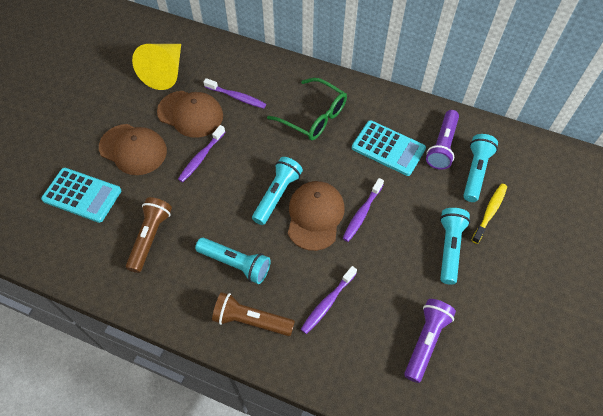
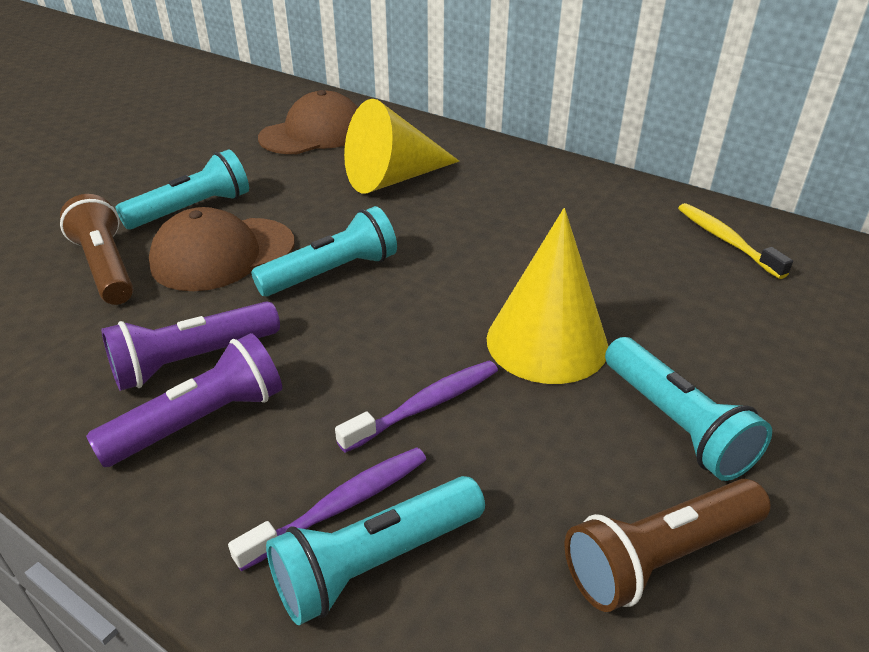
brown cap: 3 -> 2
green glasses: 1 -> 0
purple toothbrush: 4 -> 2
turquoise calculator: 2 -> 0
yellow cone: 1 -> 2

